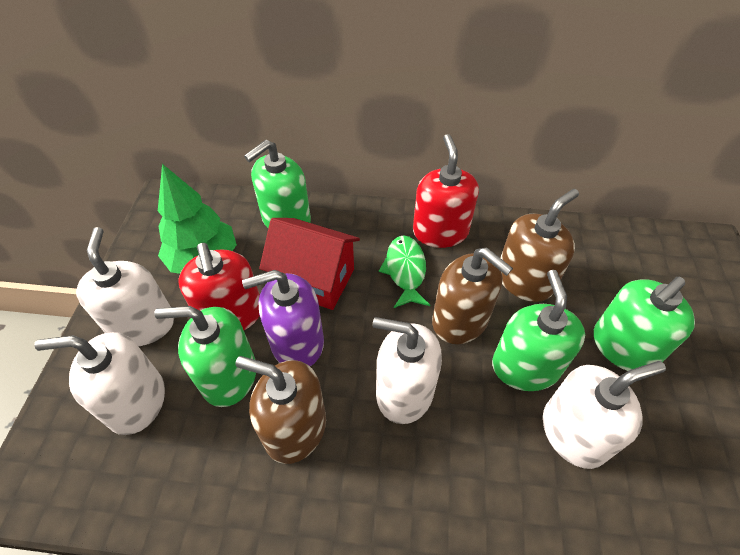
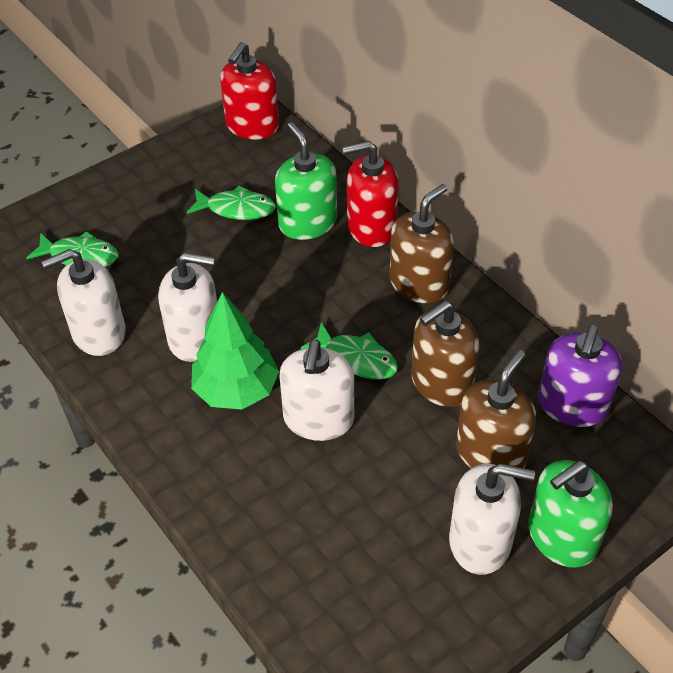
green fish: 1 -> 3
green soap dispenser: 4 -> 2
red house: 1 -> 0

